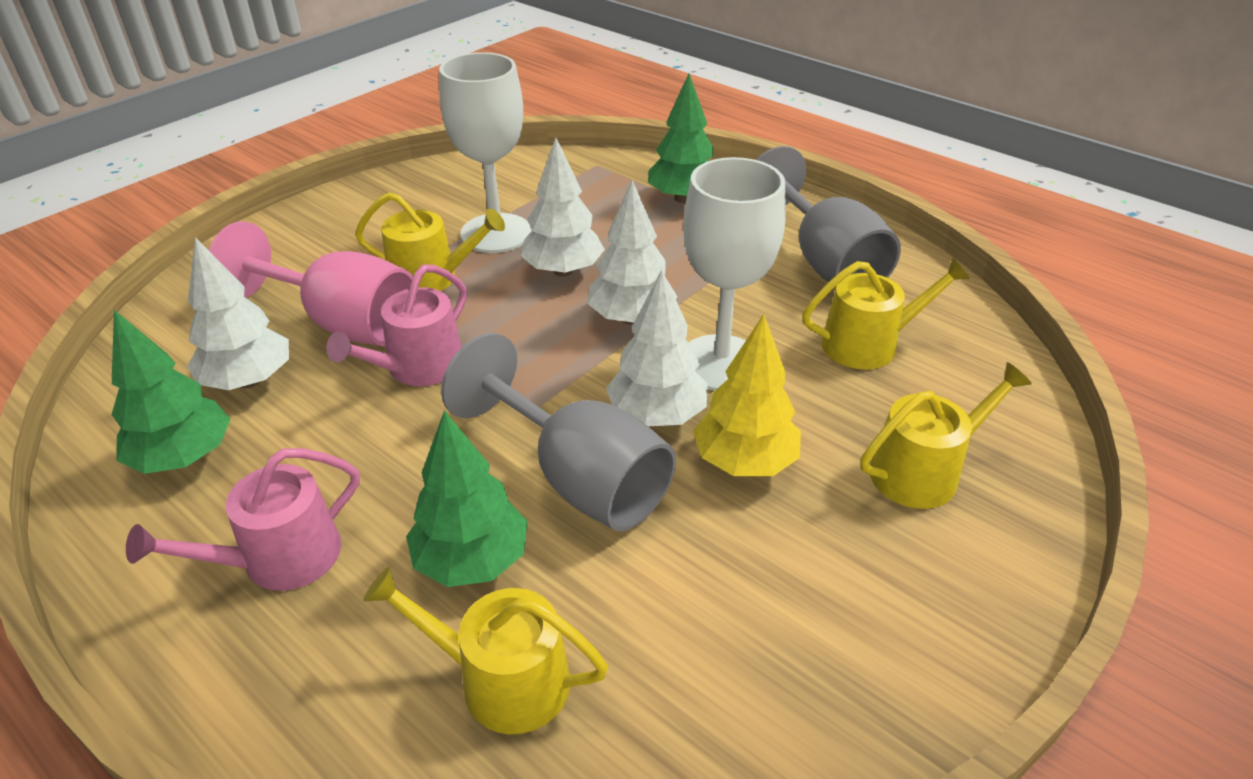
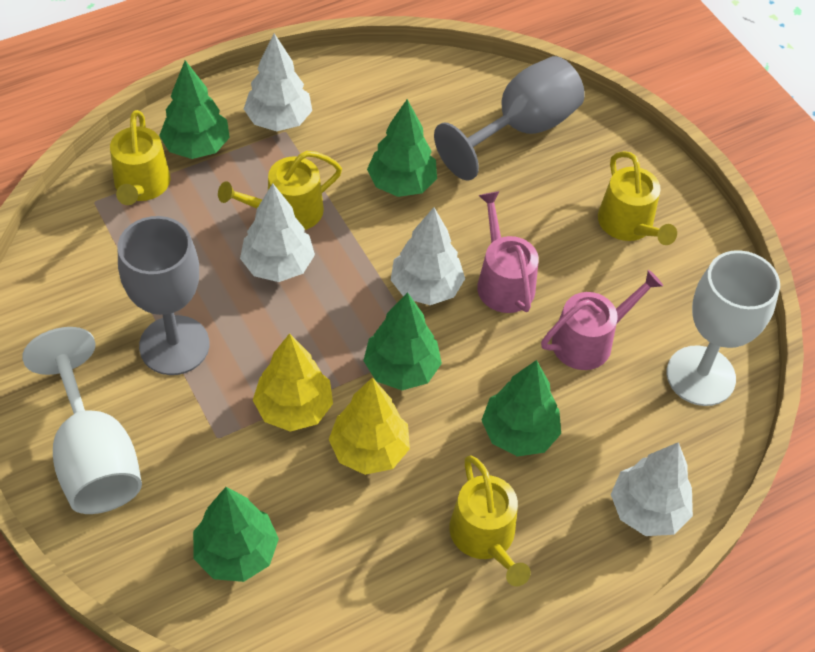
green tree: 3 -> 5
pink goblet: 1 -> 0
yellow tree: 1 -> 2

